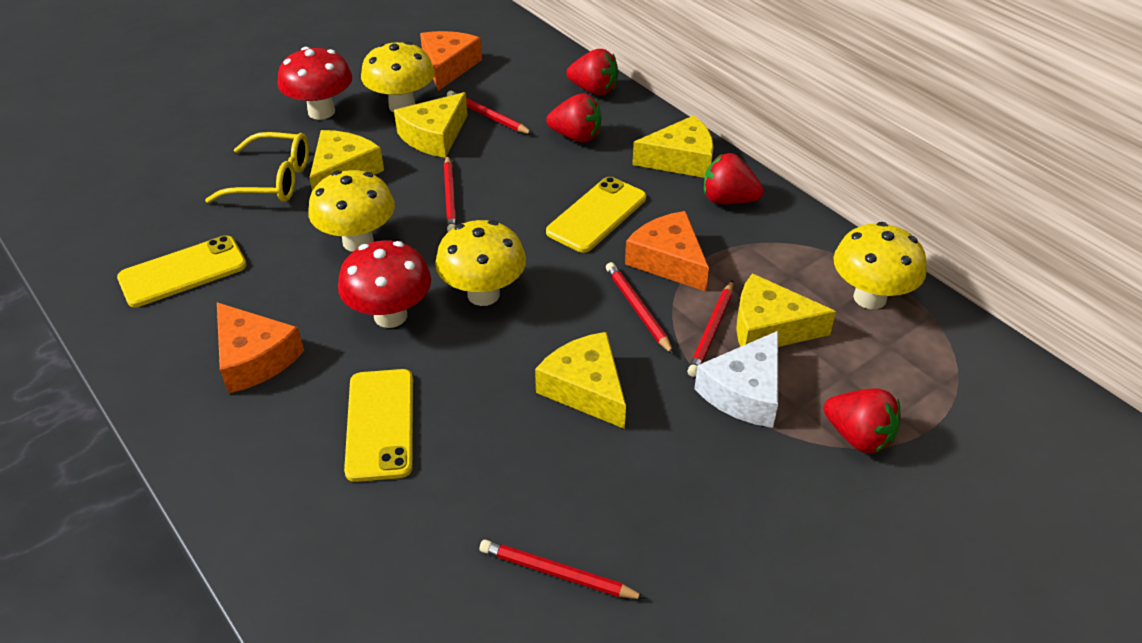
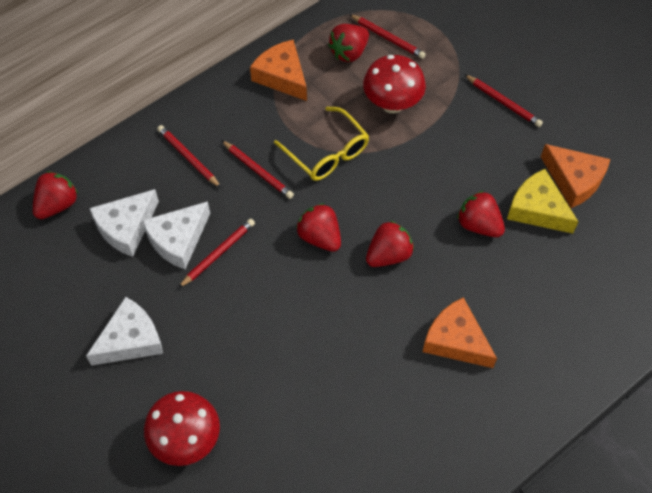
red strawberry: 4 -> 5
white cheese: 1 -> 3
yellow cheese: 5 -> 1
yellow mushroom: 4 -> 0
yellow phone: 3 -> 0

